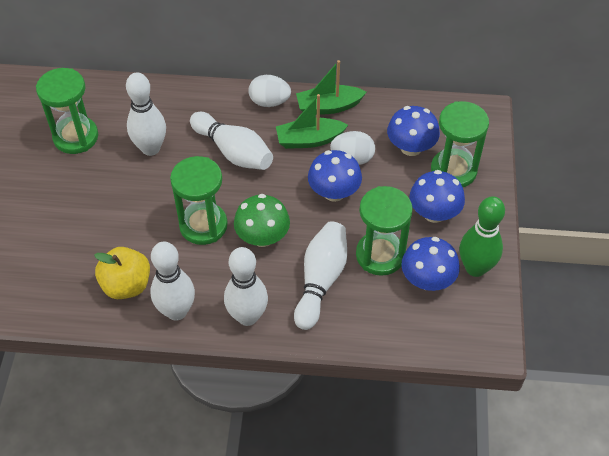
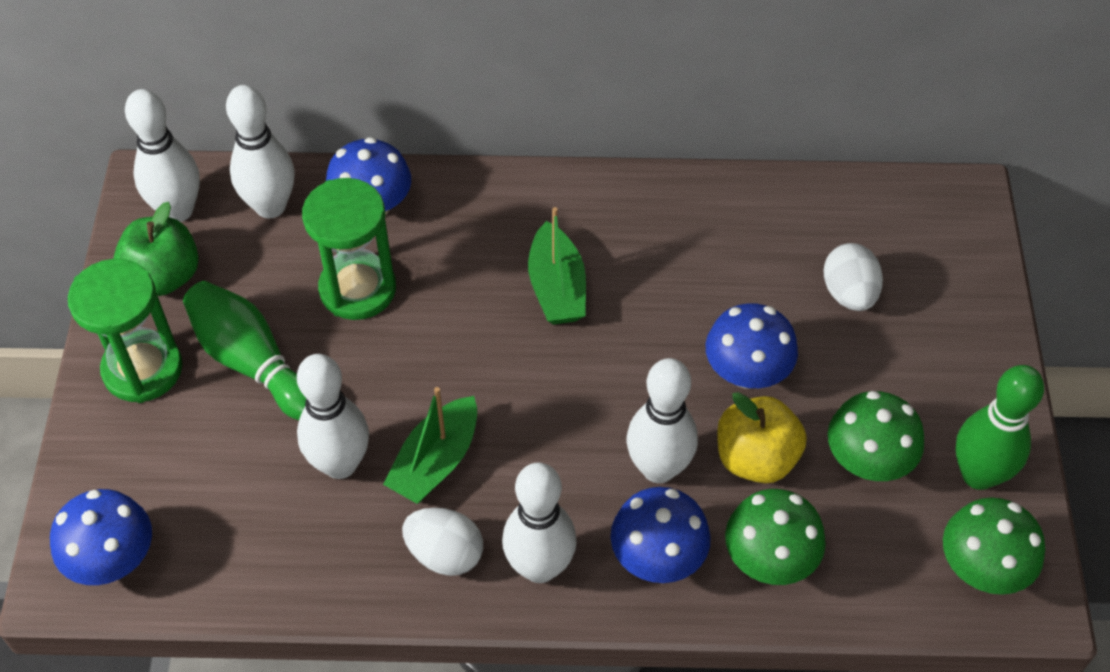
green apple: 0 -> 1
green bowling pin: 1 -> 2
green hourglass: 4 -> 2
green mushroom: 1 -> 3

